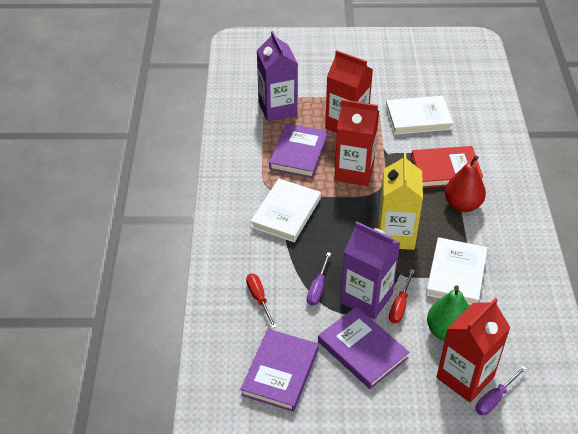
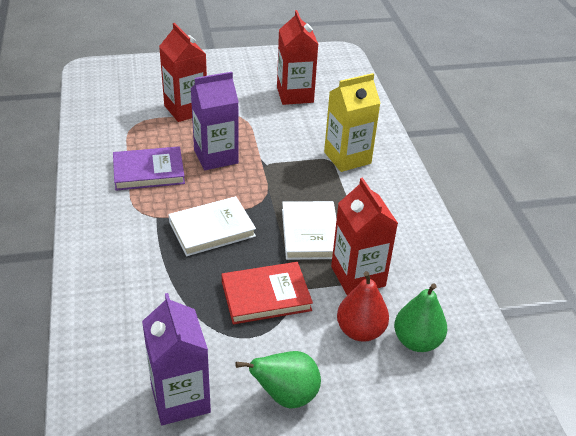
green pear: 1 -> 2
purple book: 3 -> 1
purple screwdriver: 2 -> 0
red screwdriver: 2 -> 0
white book: 3 -> 2

